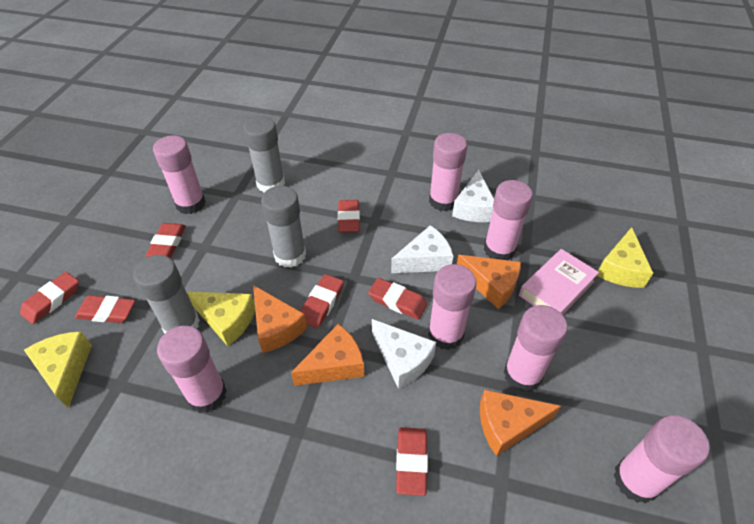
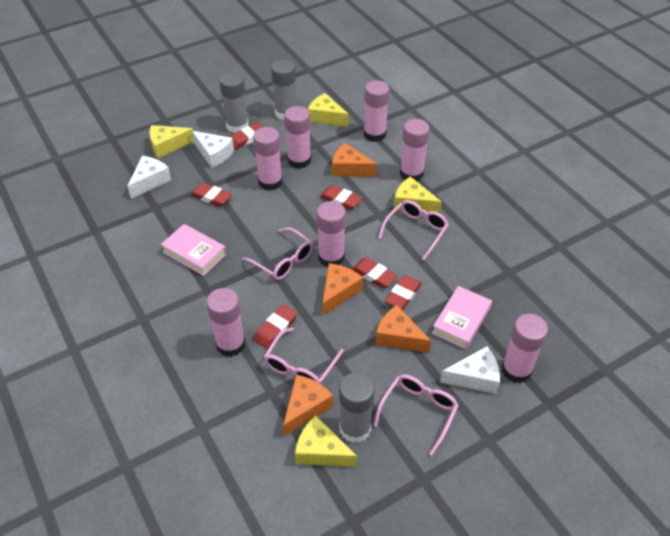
pink book: 1 -> 2
pink glasses: 0 -> 4
red eraser: 7 -> 6
yellow cheese: 3 -> 4

